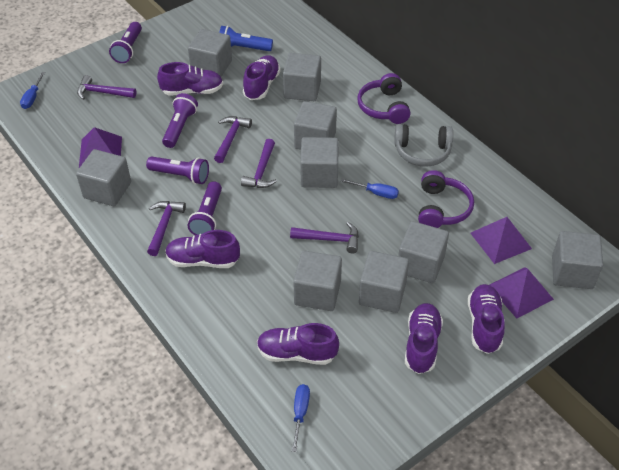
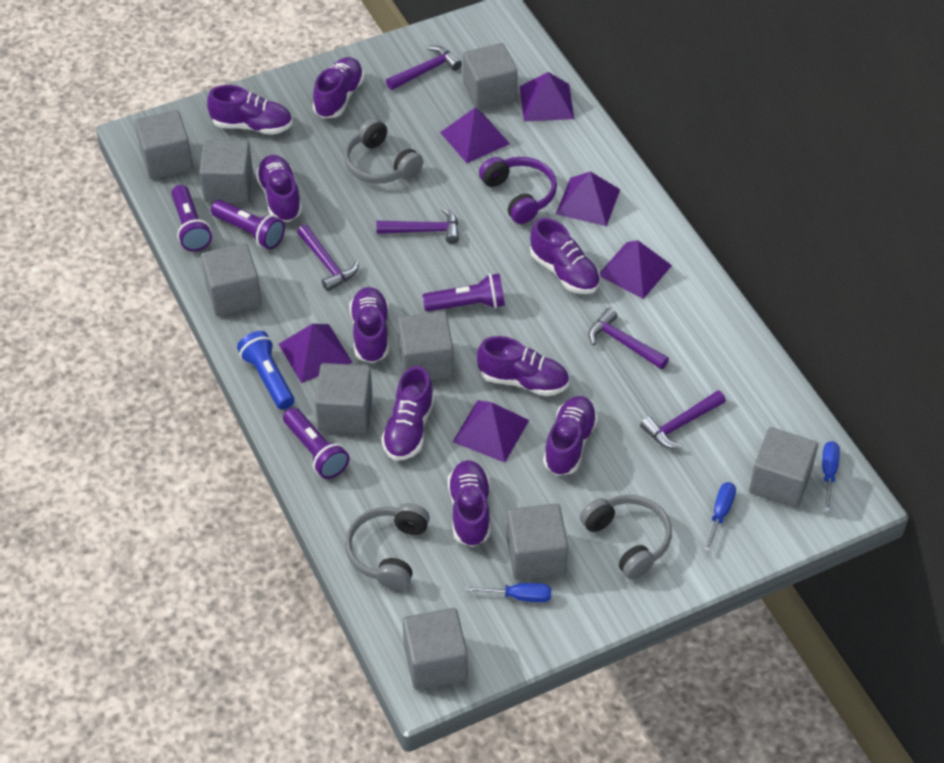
grey headphones: 1 -> 3
purple headphones: 2 -> 1
purple pyramid: 3 -> 6
purple shoe: 6 -> 9

